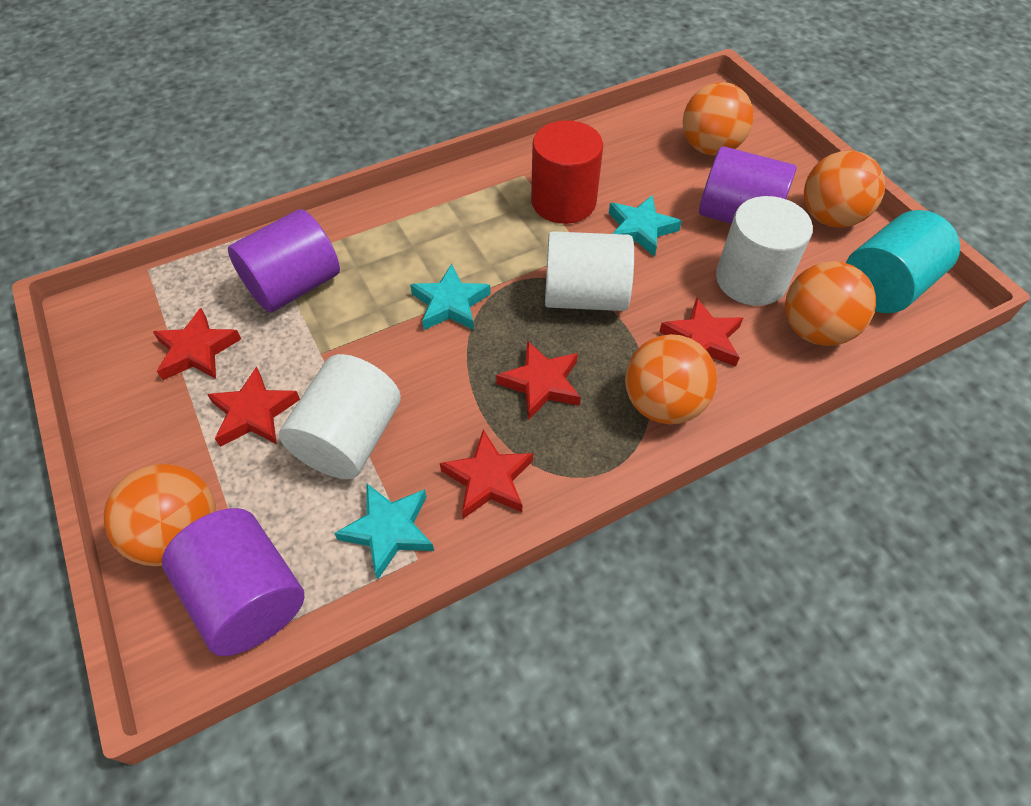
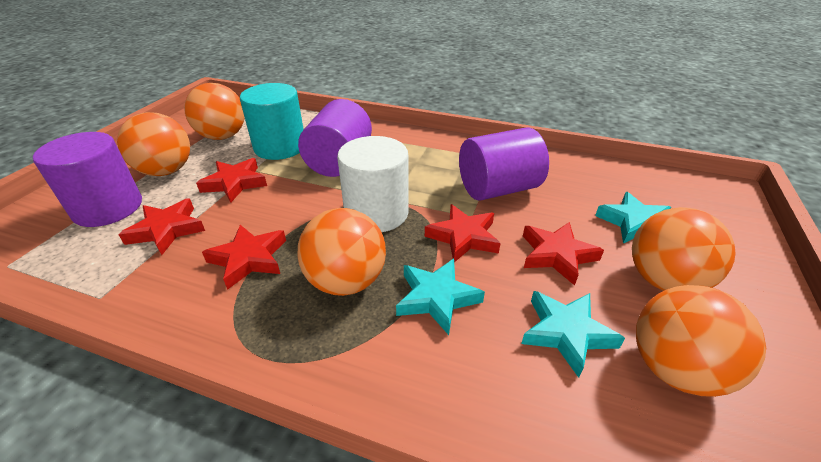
red cylinder: 1 -> 0
white cylinder: 3 -> 1

